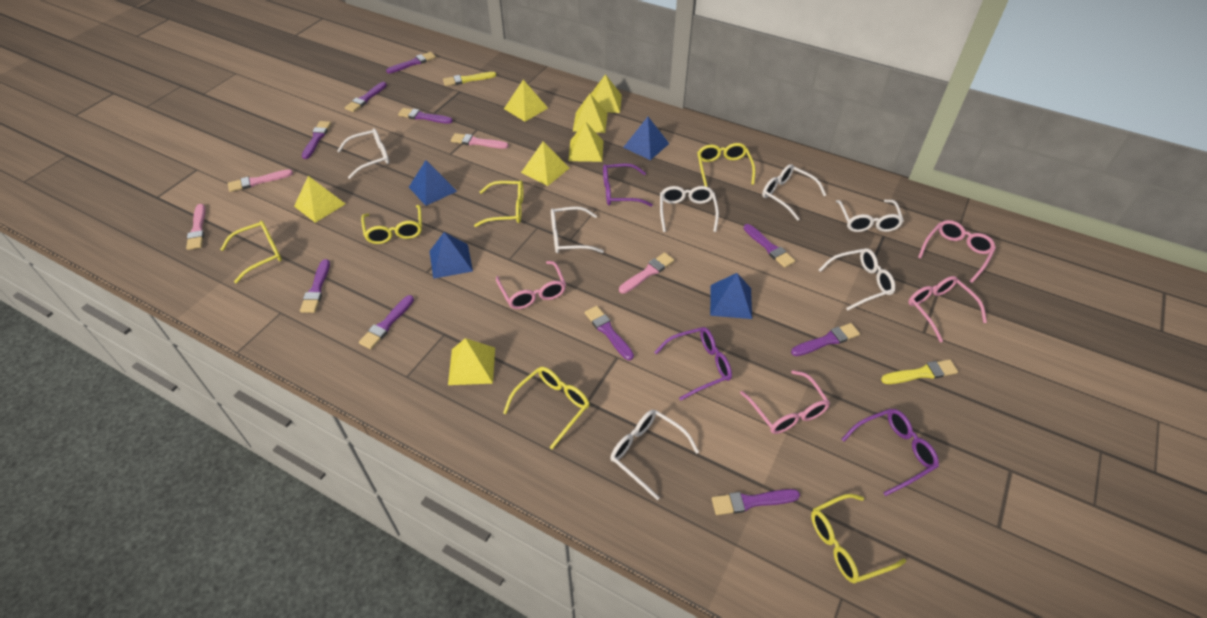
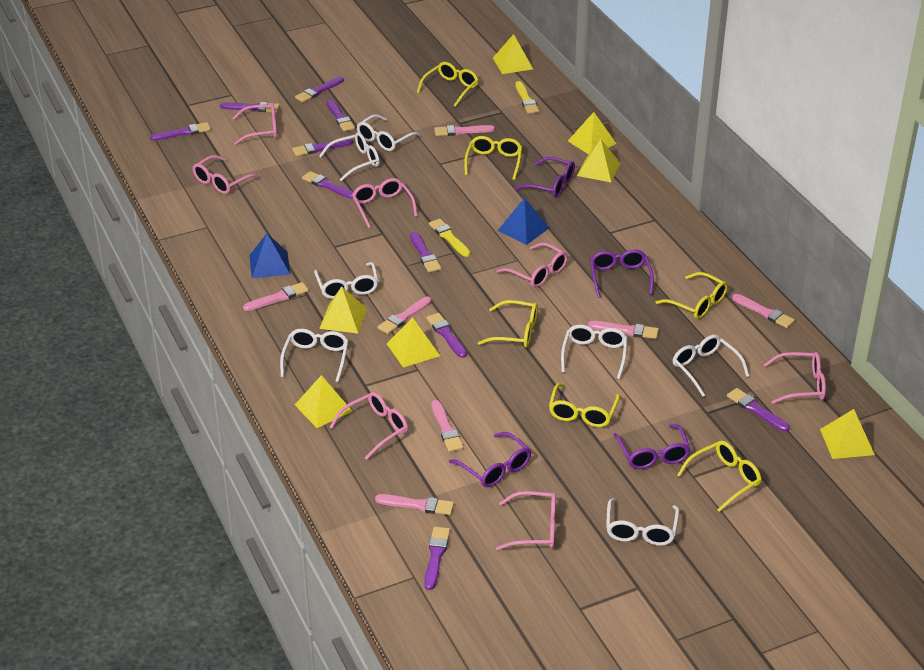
blue pyramid: 4 -> 2
pink brush: 4 -> 7
pink glasses: 4 -> 7
purple glasses: 3 -> 4

